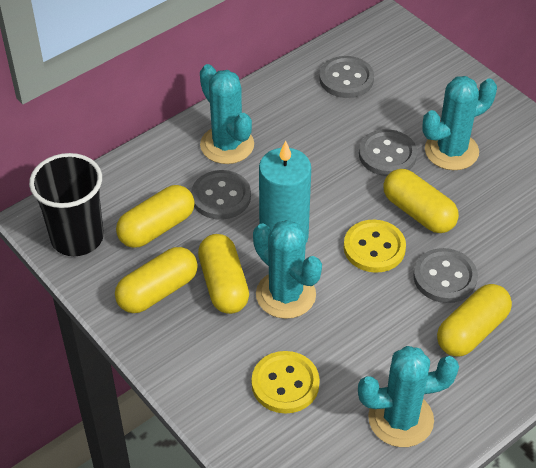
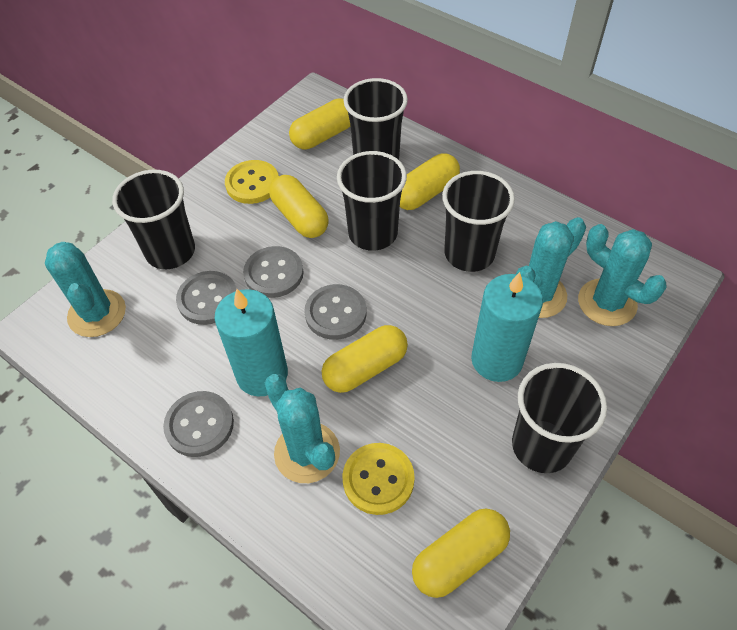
black cup: 1 -> 5
turquoise candle: 1 -> 2

